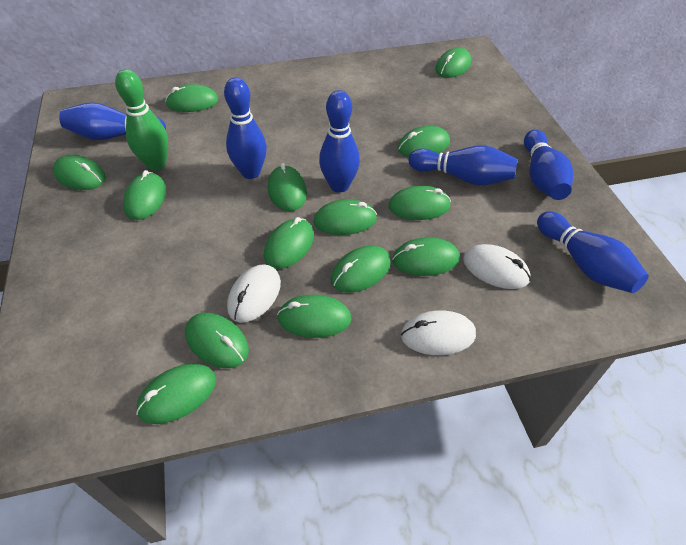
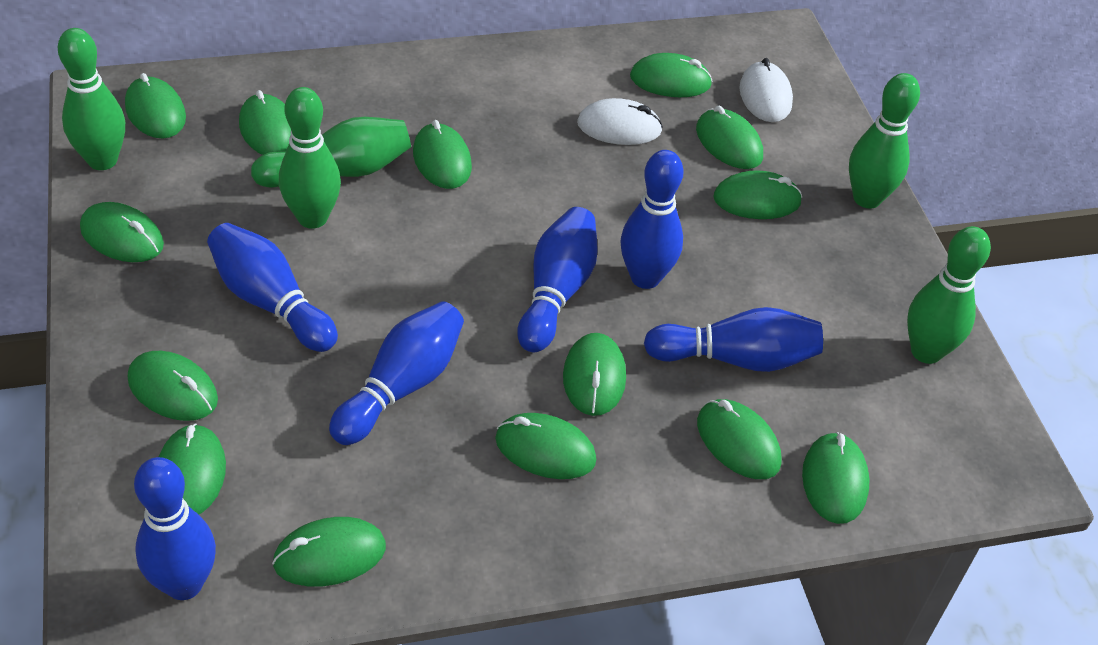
green bowling pin: 1 -> 5
white mouse: 3 -> 2

